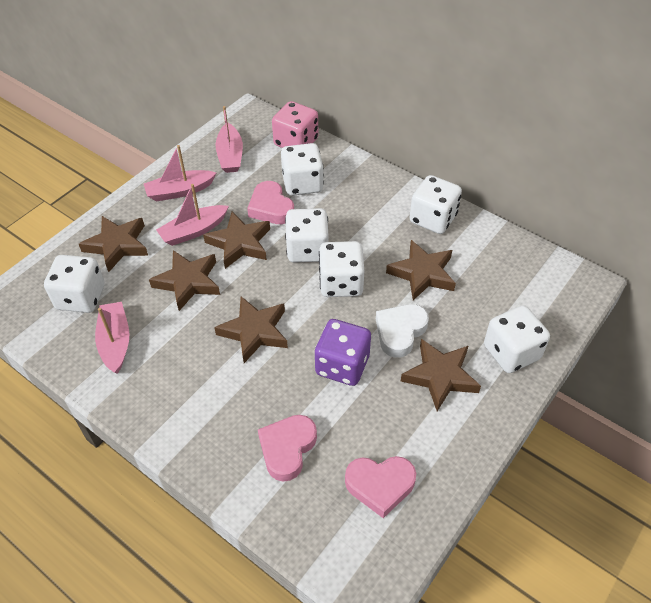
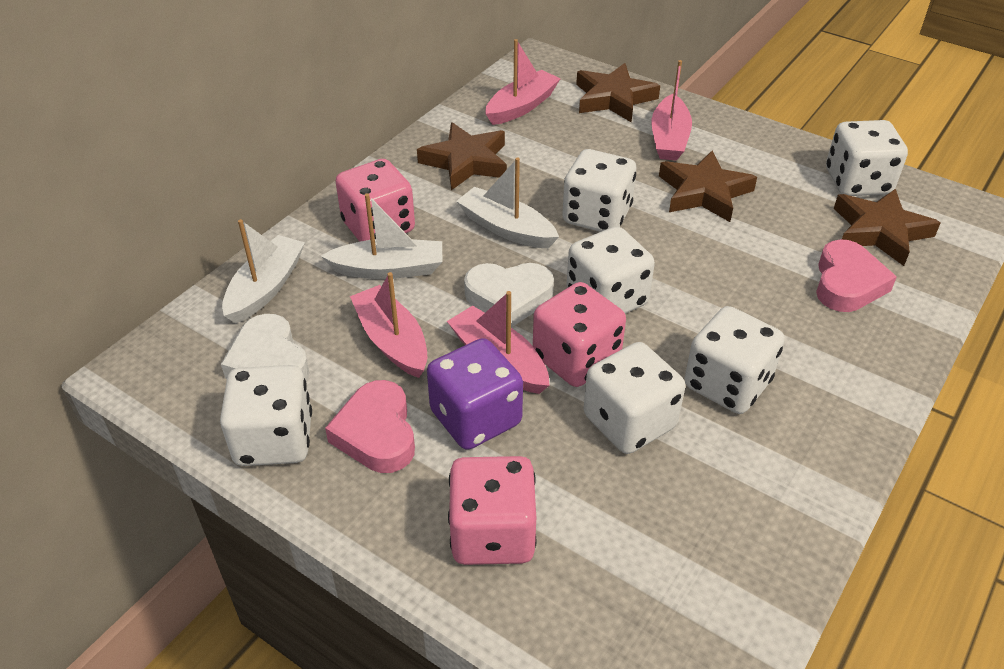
brown star: 6 -> 4
pink dice: 1 -> 3
pink heart: 3 -> 2
white boat: 0 -> 3
white heart: 1 -> 2

